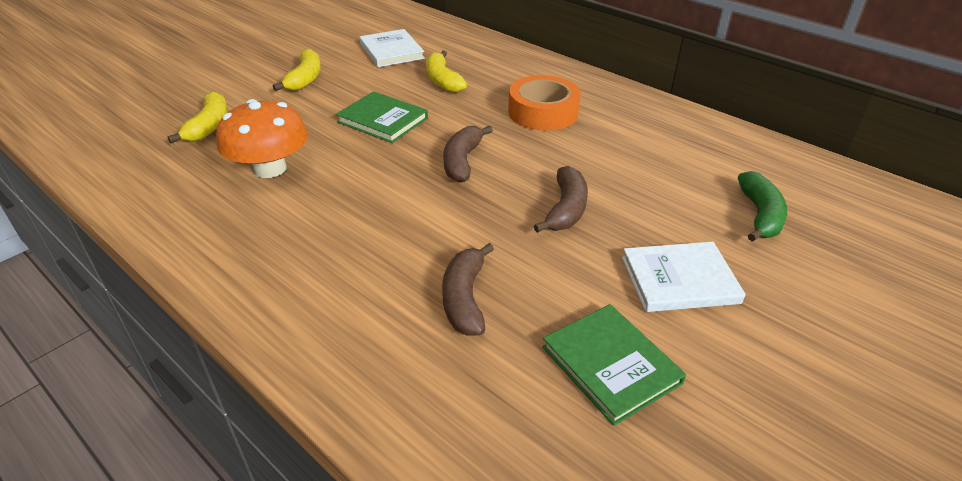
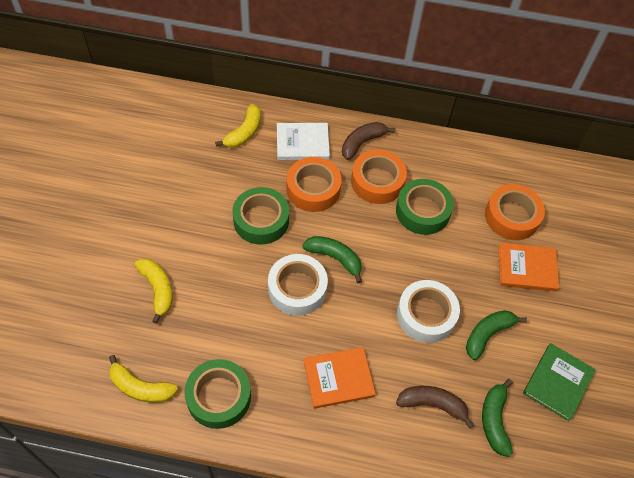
brown banana: 3 -> 2
green banana: 1 -> 3
green book: 2 -> 1
green tape: 0 -> 3
orange book: 0 -> 2
orange mushroom: 1 -> 0
orange tape: 1 -> 3
white book: 2 -> 1
white tape: 0 -> 2

